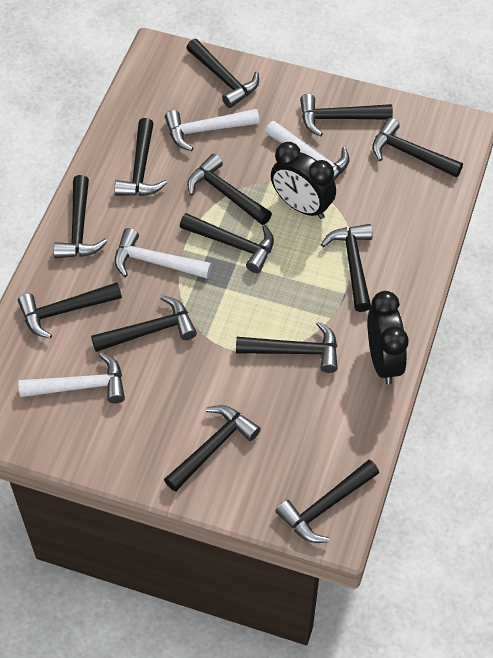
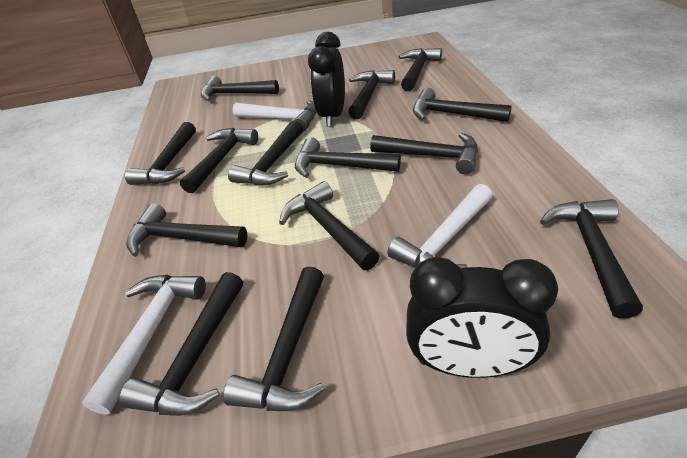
black hammer: 13 -> 14
white hammer: 4 -> 3

